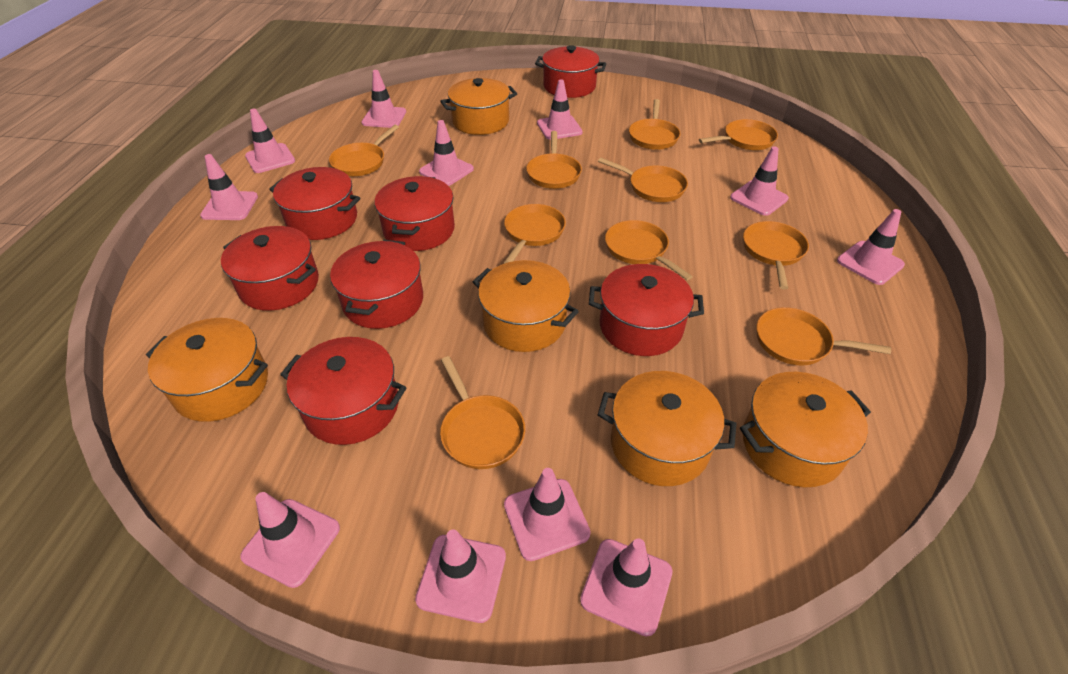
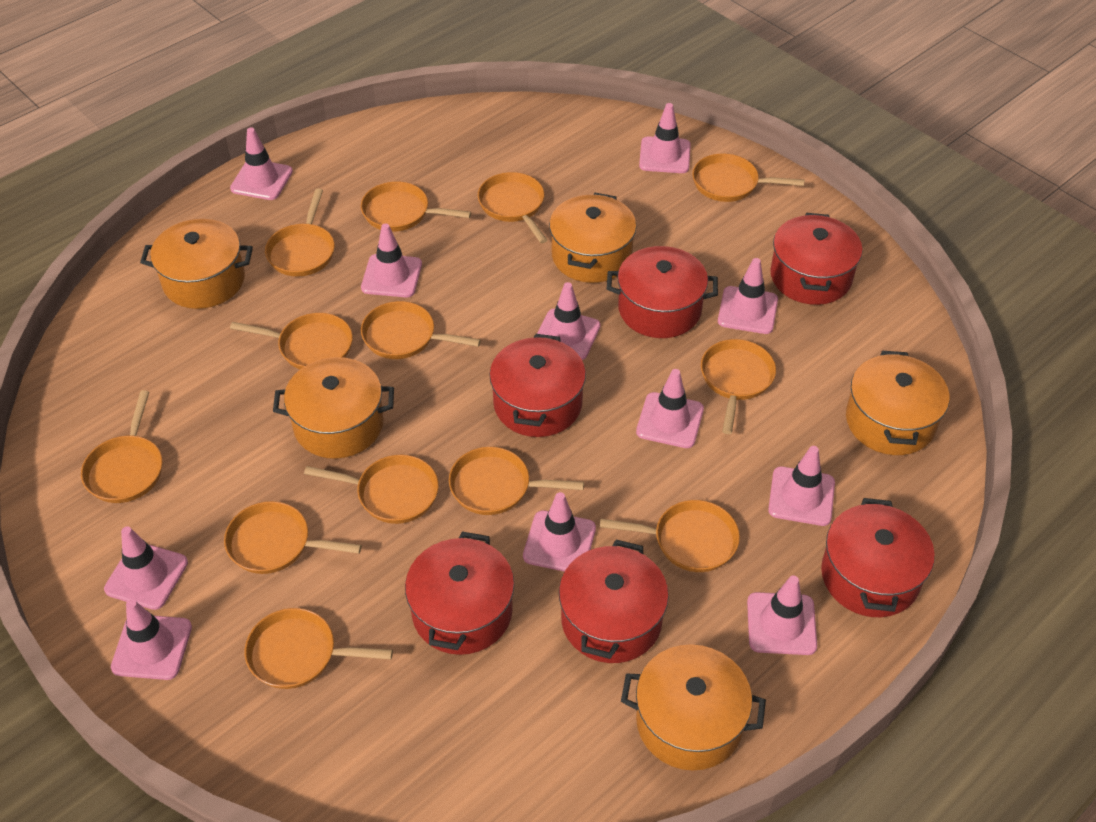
orange pan: 10 -> 13
red pot: 7 -> 6

